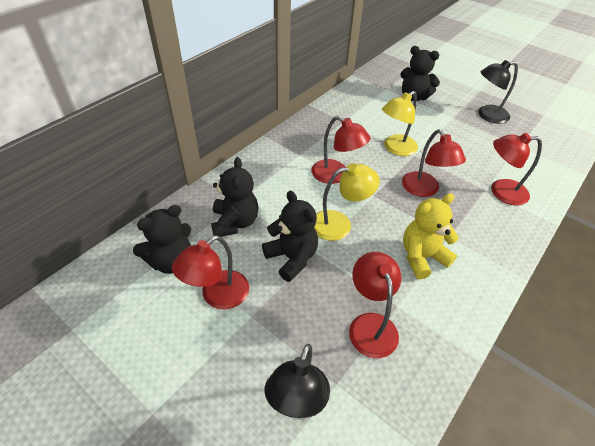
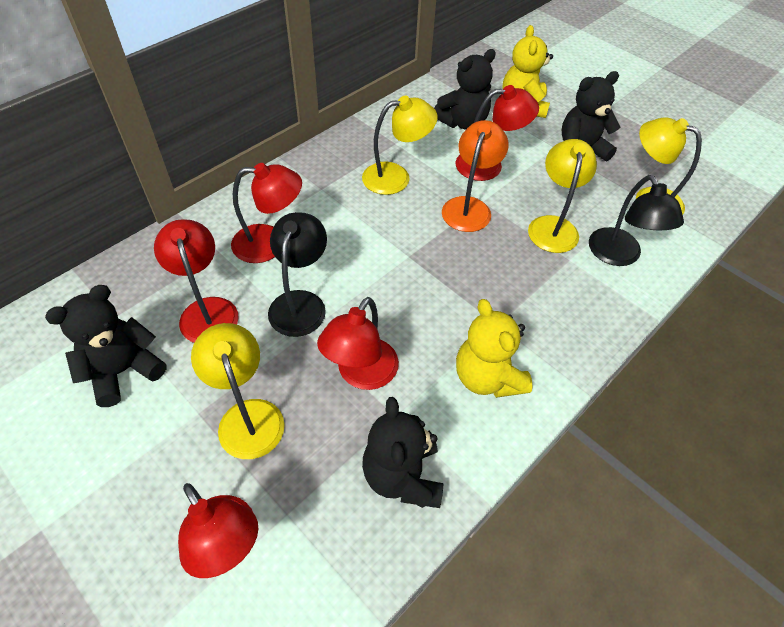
orange lamp: 0 -> 1
yellow lamp: 2 -> 4
yellow teddy bear: 1 -> 2

